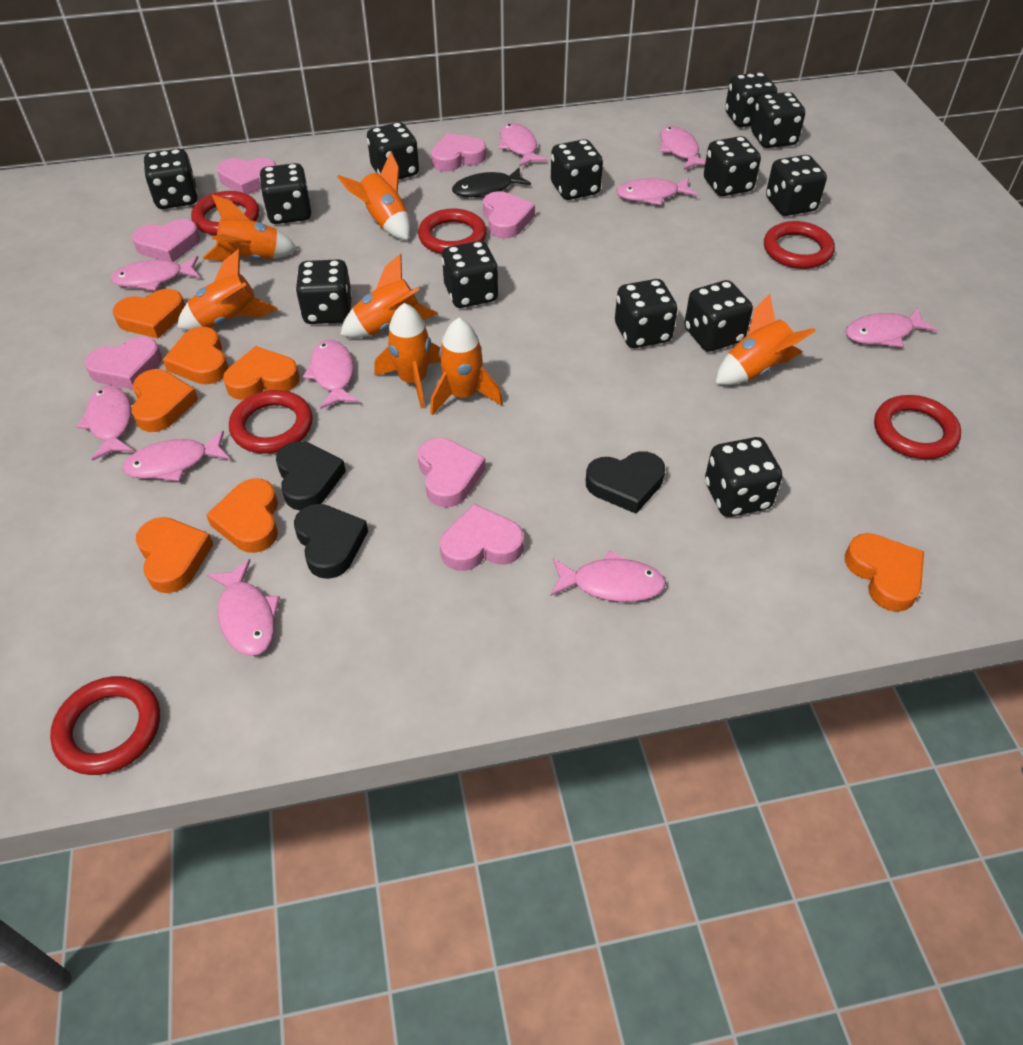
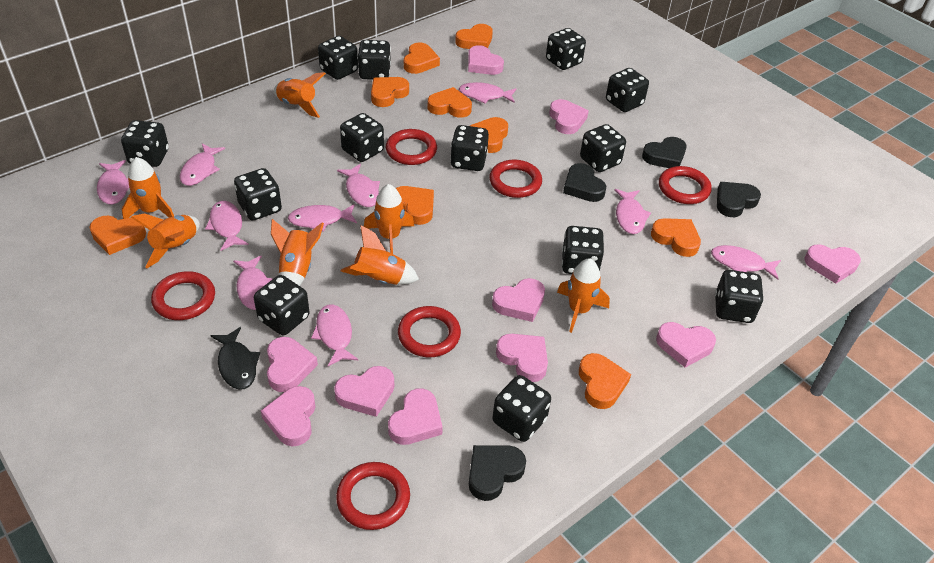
black heart: 3 -> 4
orange heart: 7 -> 9
pink heart: 7 -> 10

